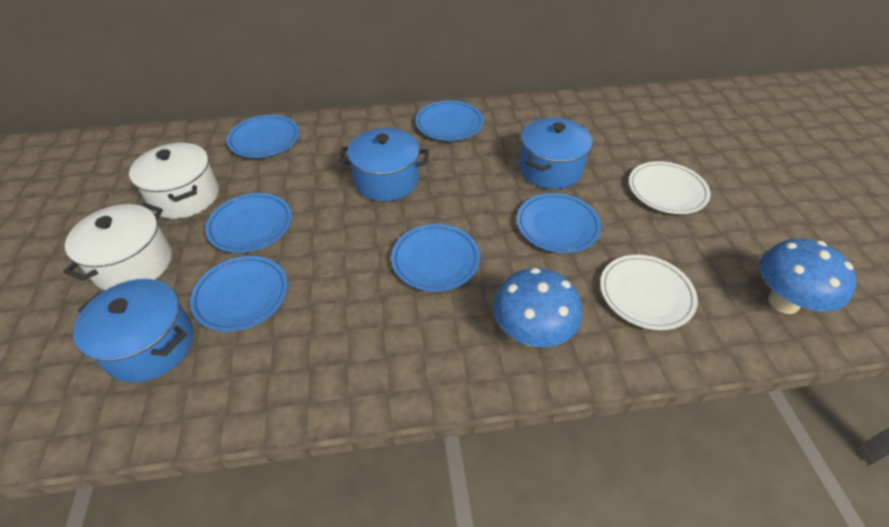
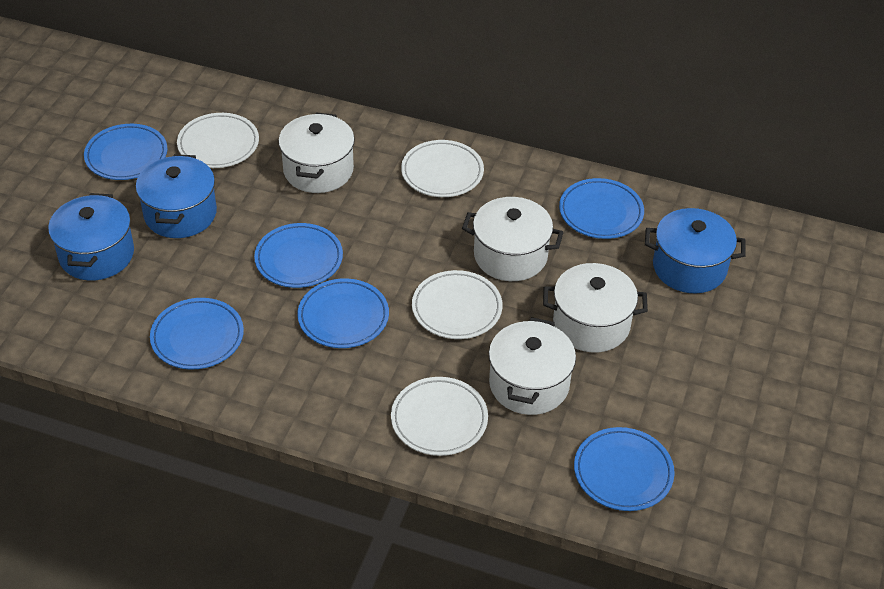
blue mushroom: 2 -> 0
white plate: 2 -> 4
white pot: 2 -> 4

